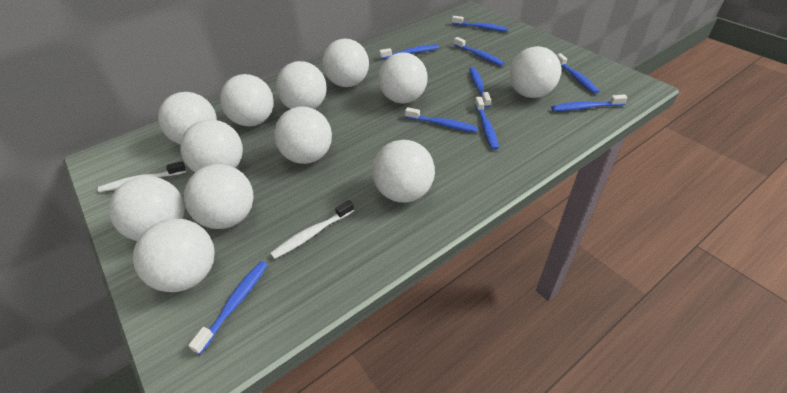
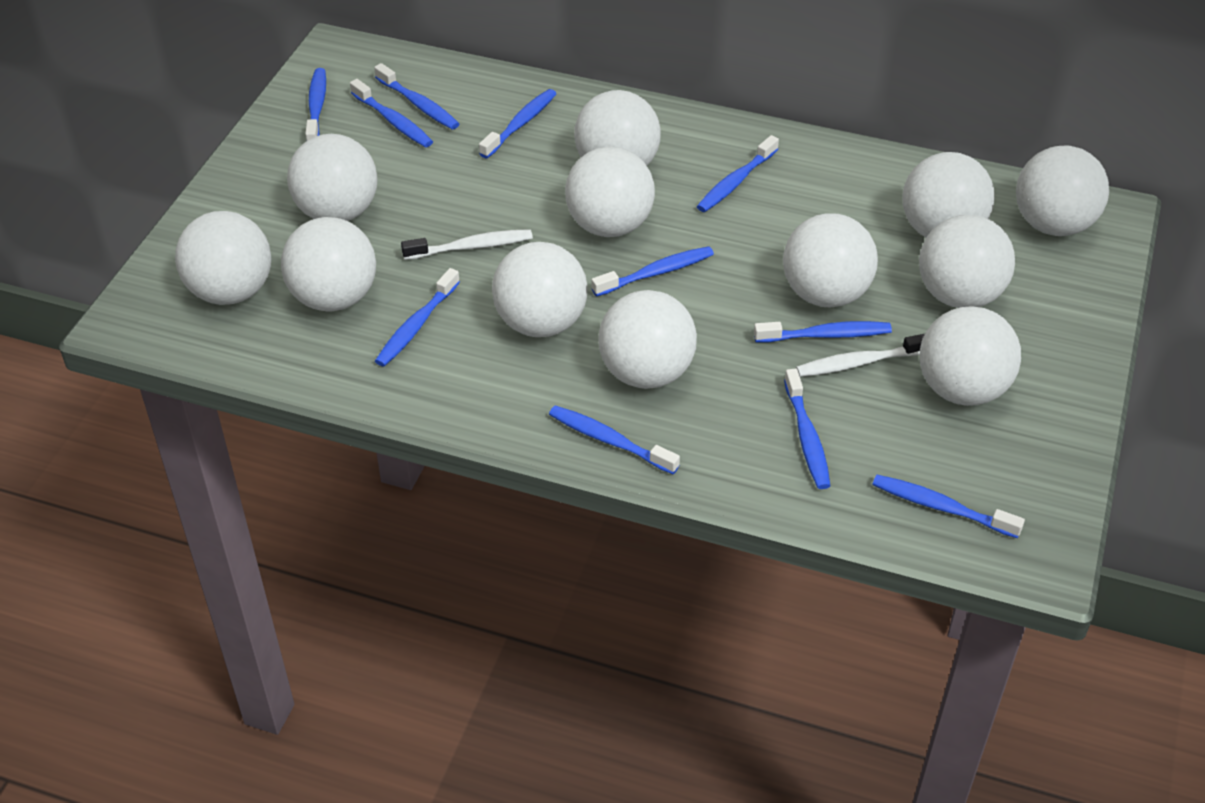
blue toothbrush: 9 -> 11

